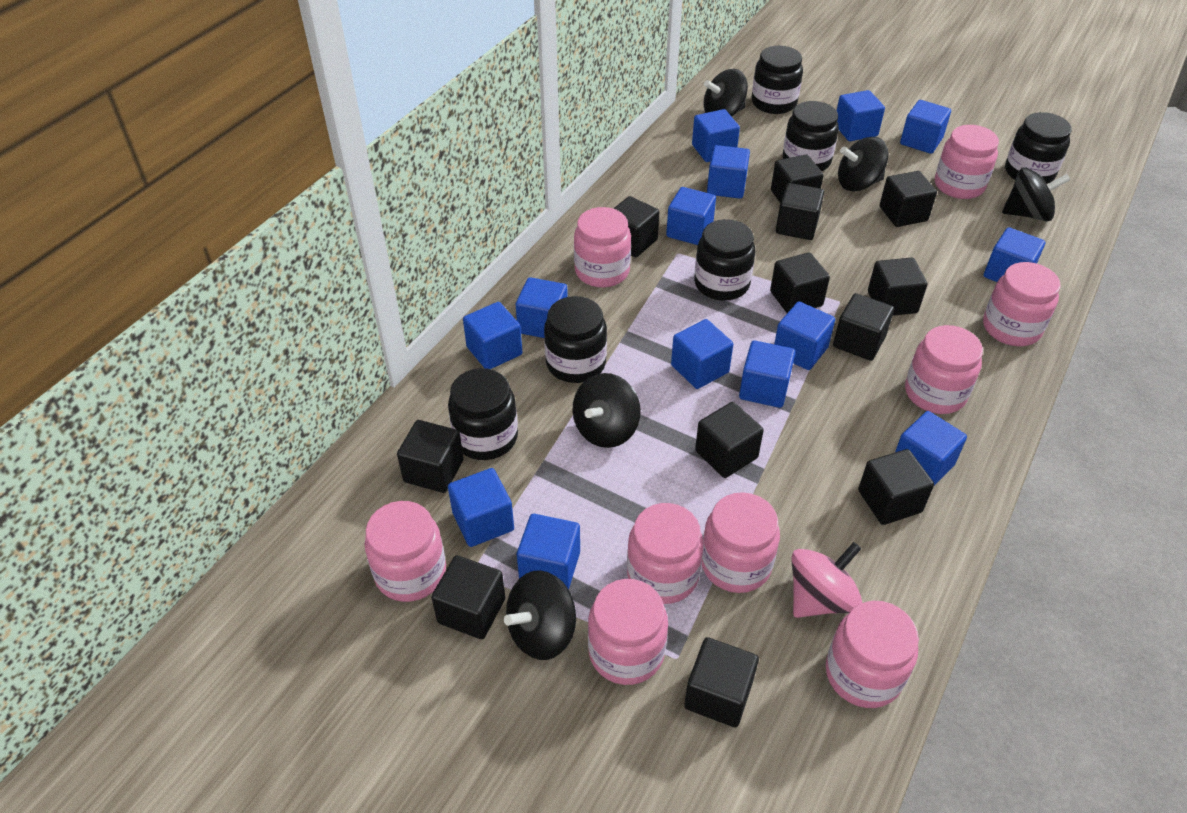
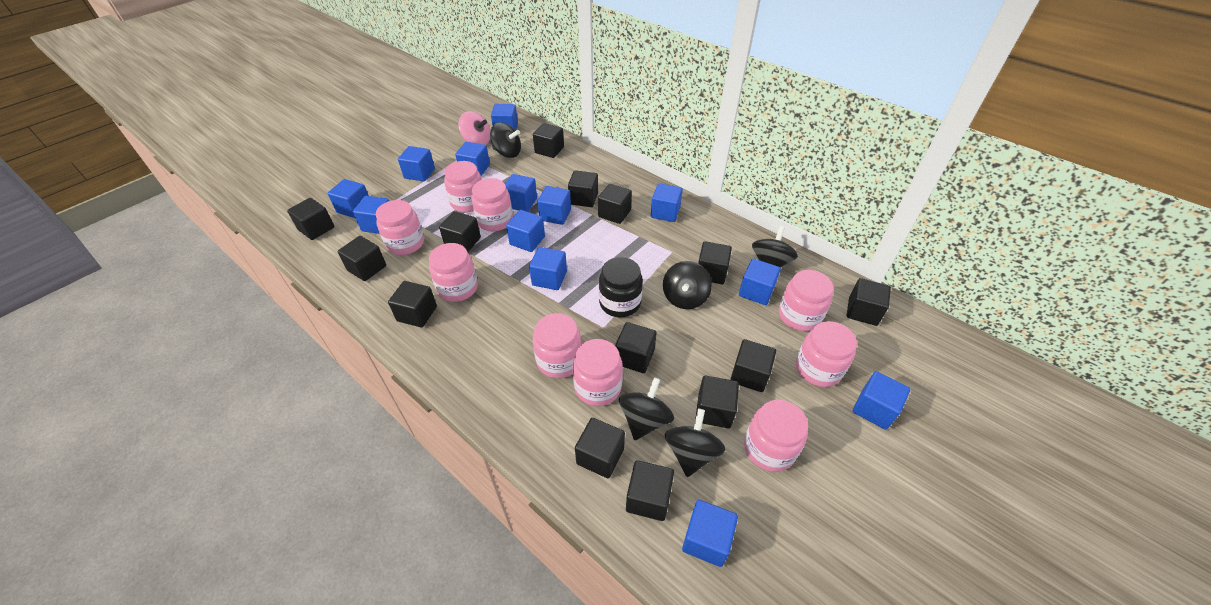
black cube: 12 -> 14
black jar: 6 -> 1
blue cube: 14 -> 13

